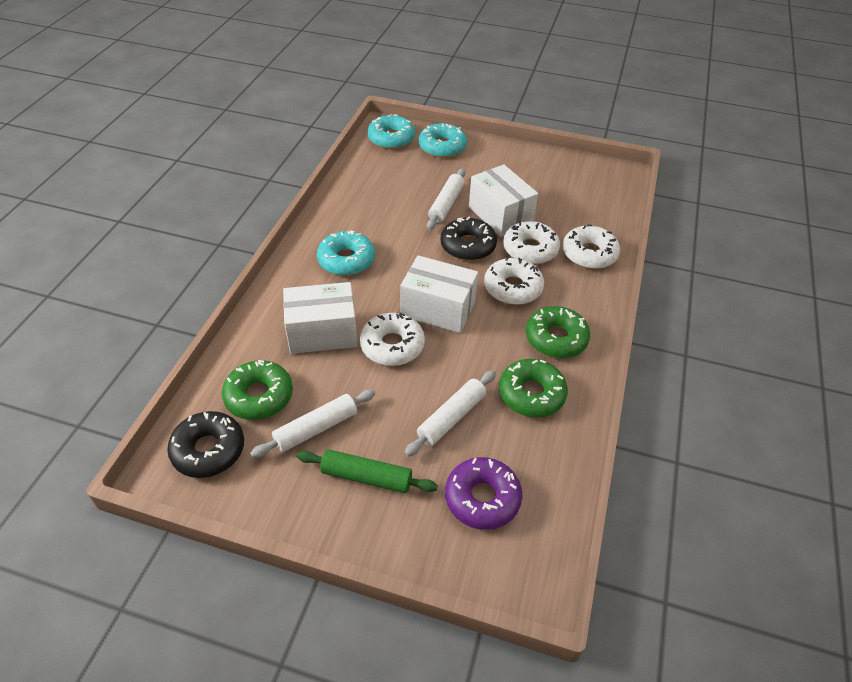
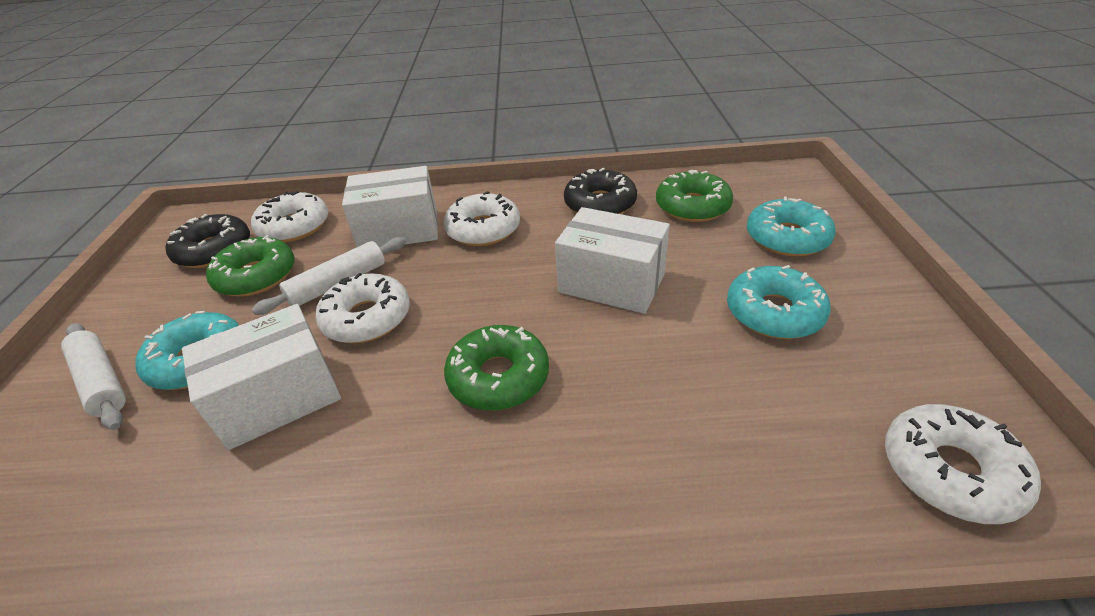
green rolling pin: 1 -> 0
purple donut: 1 -> 0
white rolling pin: 3 -> 2

